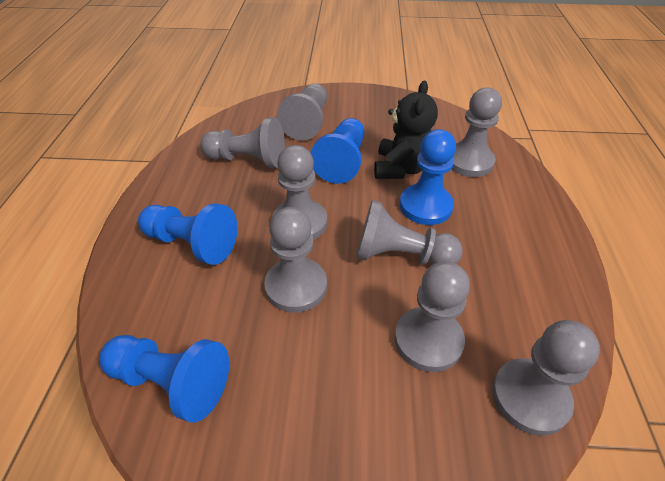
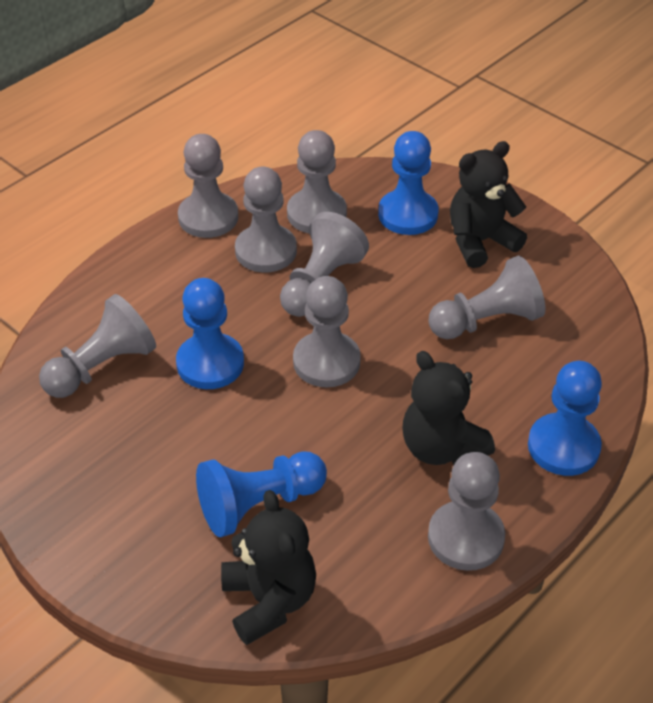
black teddy bear: 1 -> 3

